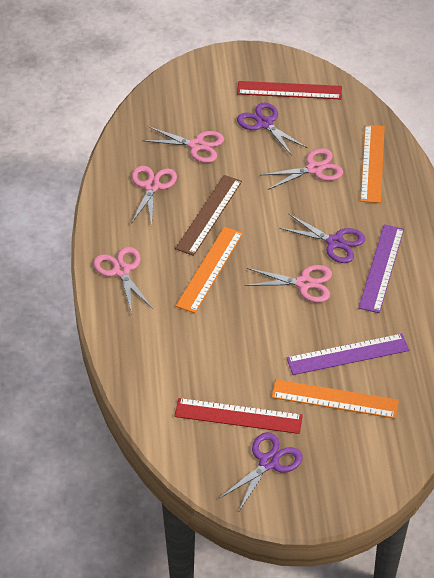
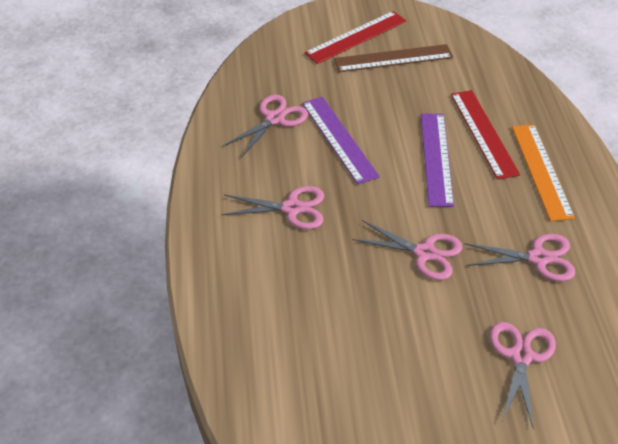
orange ruler: 3 -> 1
purple scissors: 3 -> 0

